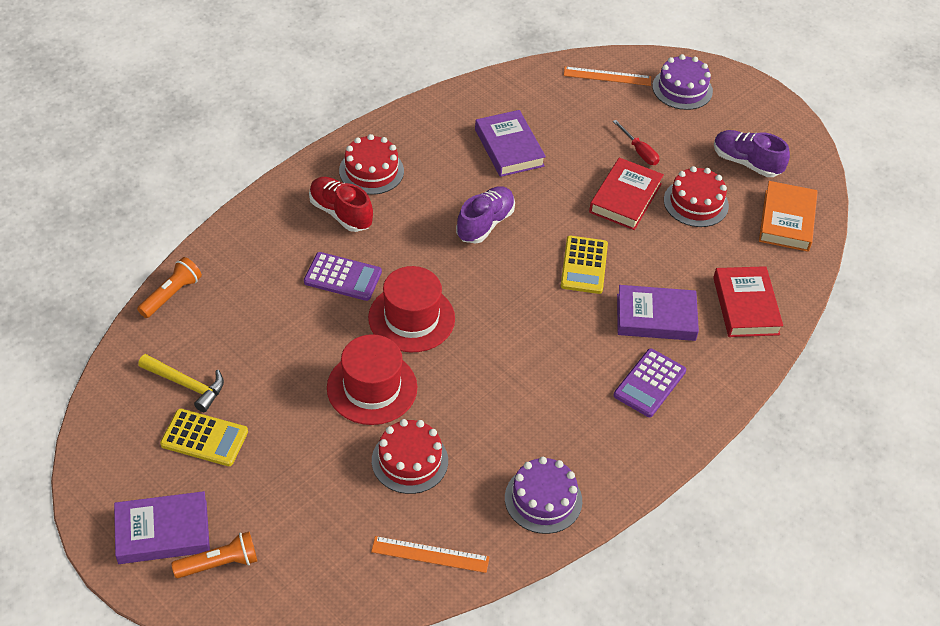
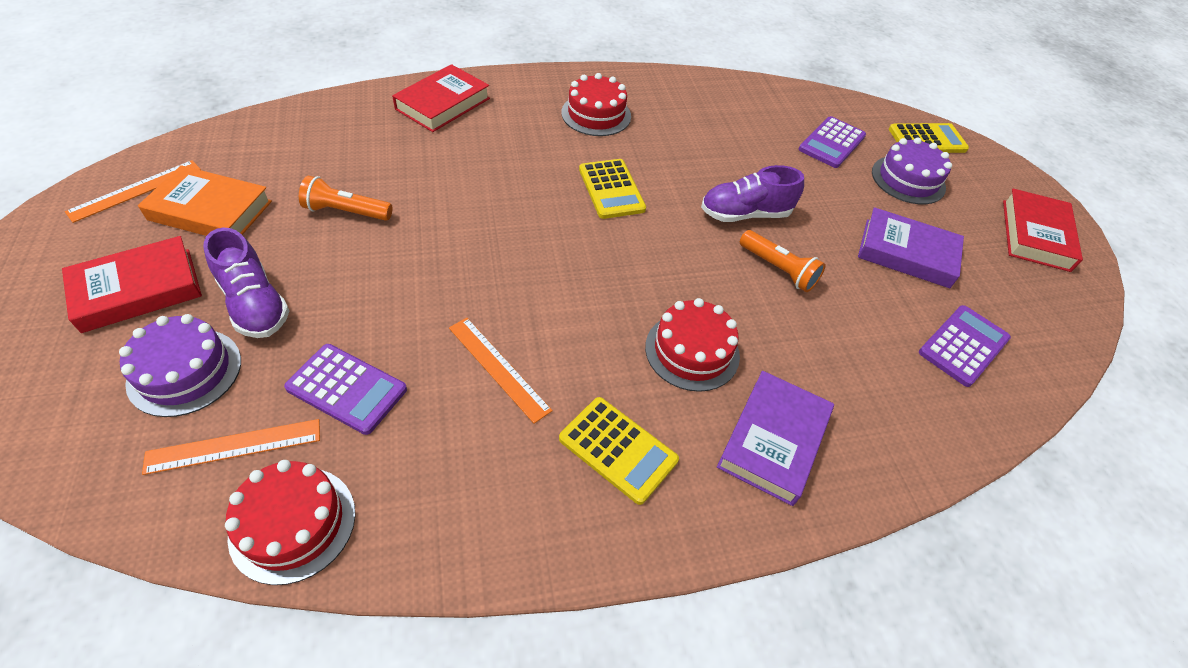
orange ruler: 2 -> 3
purple book: 3 -> 2
purple calculator: 2 -> 3
red book: 2 -> 3
red hat: 2 -> 0
red screwdriver: 1 -> 0
red shoe: 1 -> 0
yellow calculator: 2 -> 3
yellow hammer: 1 -> 0

